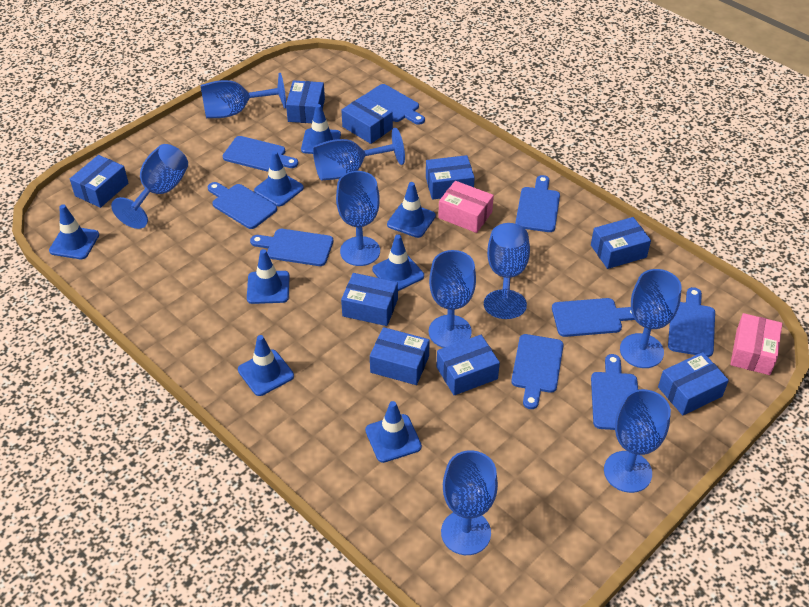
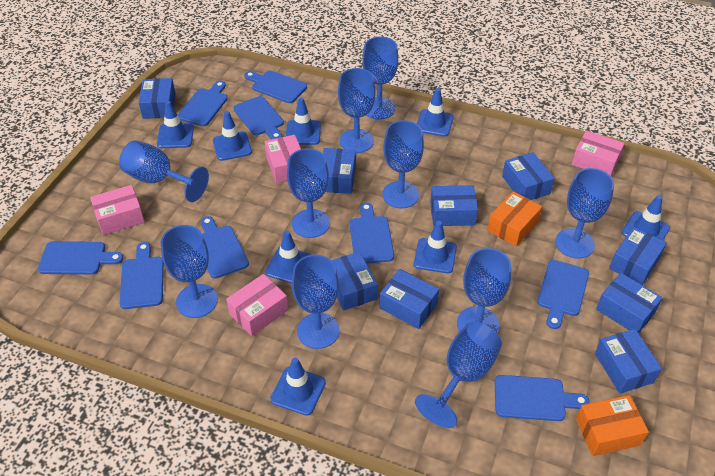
blue goblet: 9 -> 10
orange box: 0 -> 2
pink box: 2 -> 4

